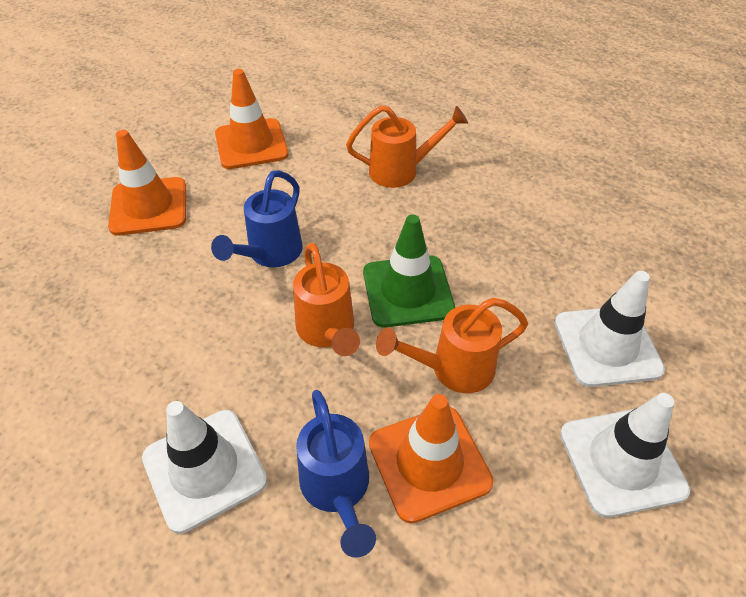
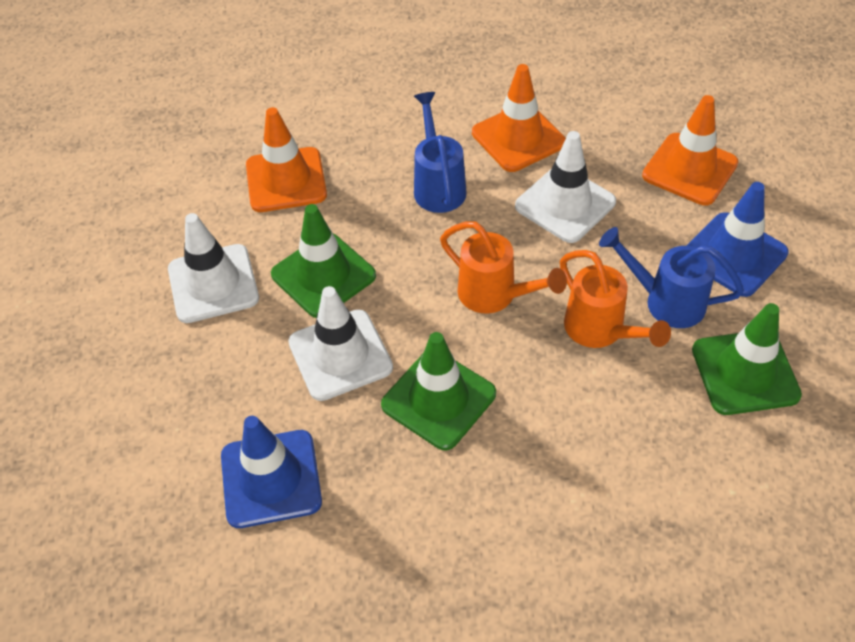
blue traffic cone: 0 -> 2
green traffic cone: 1 -> 3
orange watering can: 3 -> 2

